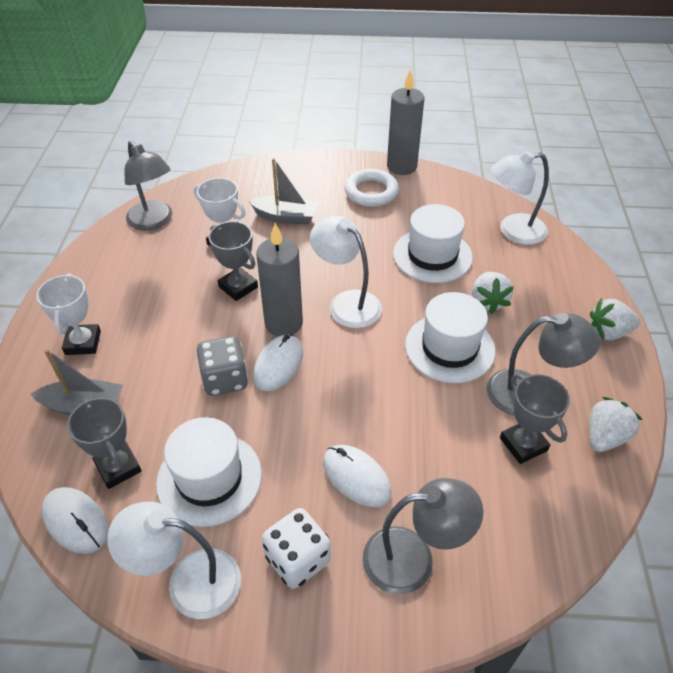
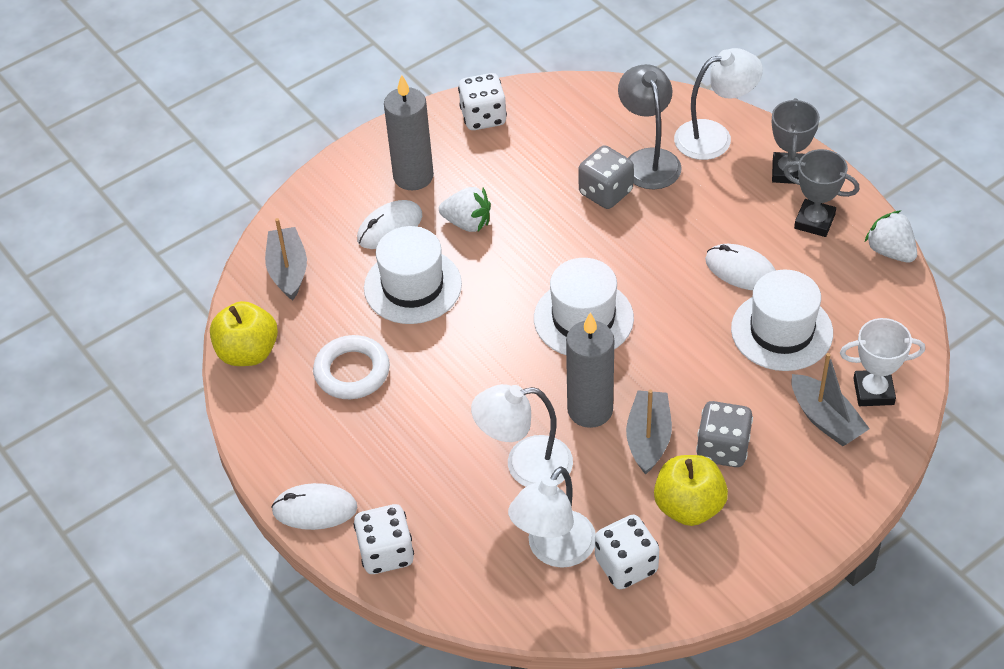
grey boat: 2 -> 3
grey dice: 1 -> 2
grey lamp: 3 -> 1
grey trophy: 3 -> 2
white dice: 1 -> 3
white strawberry: 3 -> 2
white trophy: 2 -> 1
yellow apple: 0 -> 2

